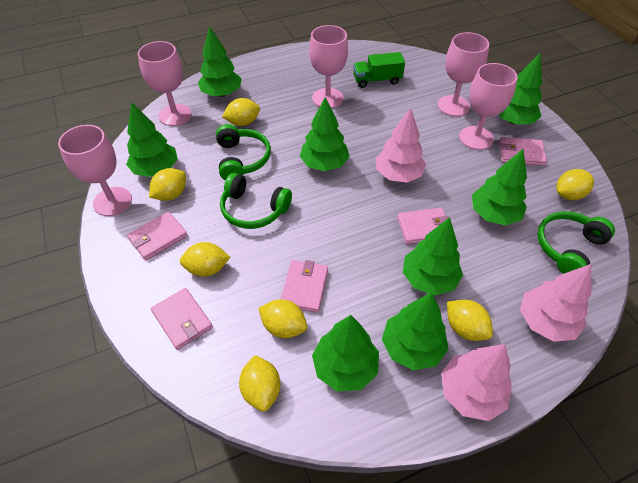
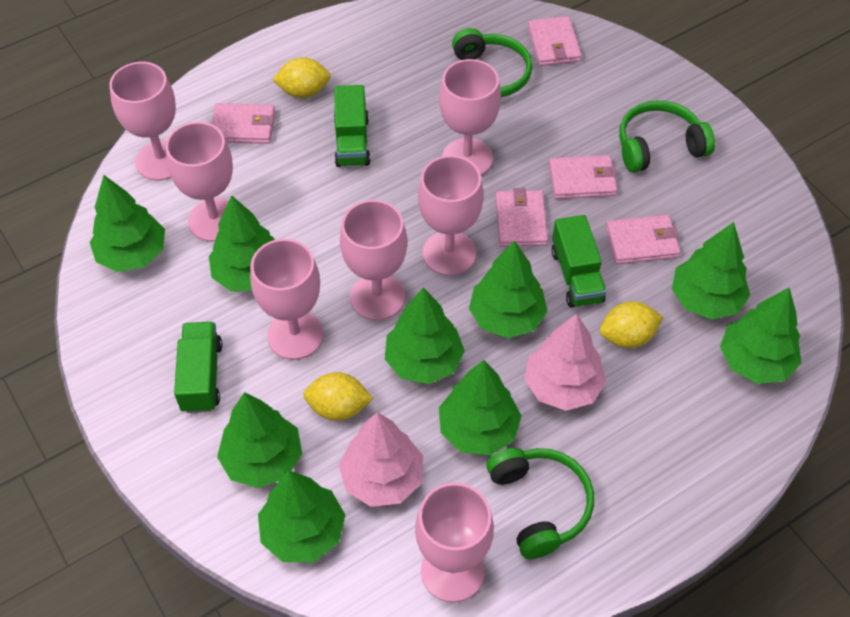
green tree: 8 -> 9
green truck: 1 -> 3
pink goblet: 5 -> 7
pink tree: 3 -> 2
yellow lemon: 7 -> 3

